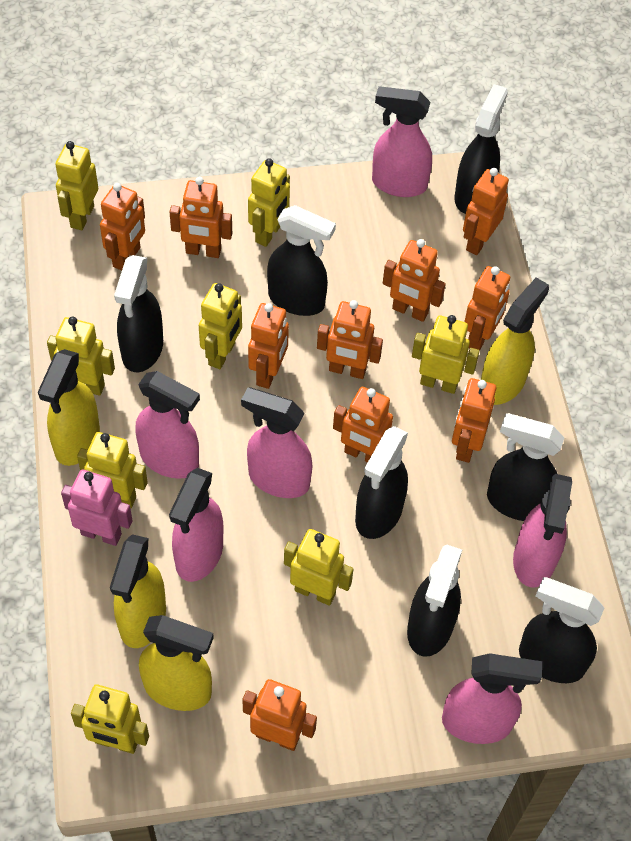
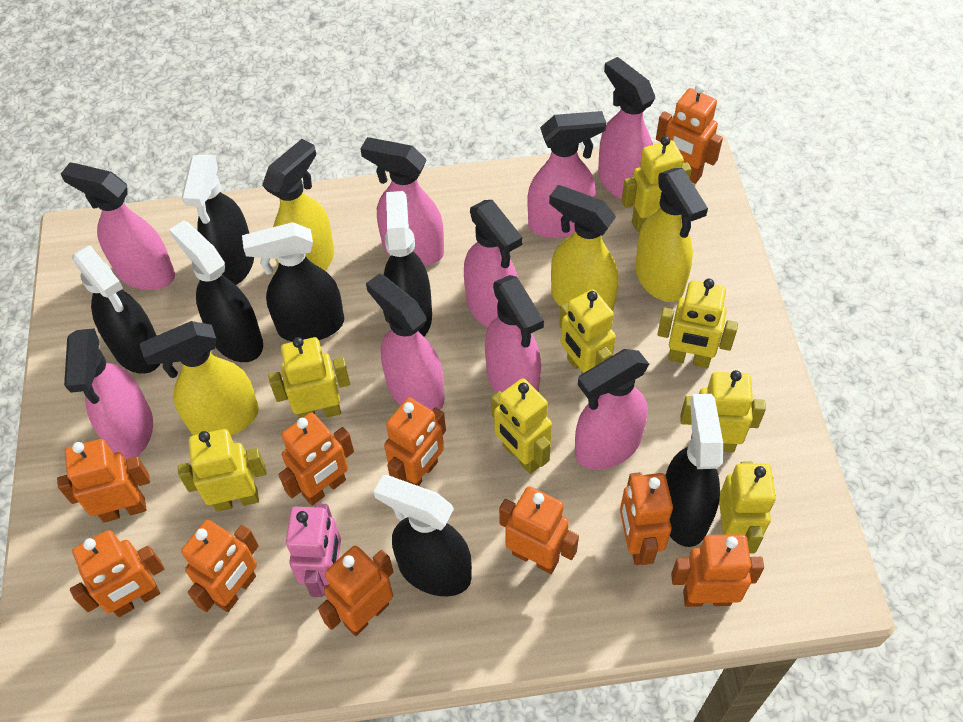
pink spray bottle: 6 -> 9

